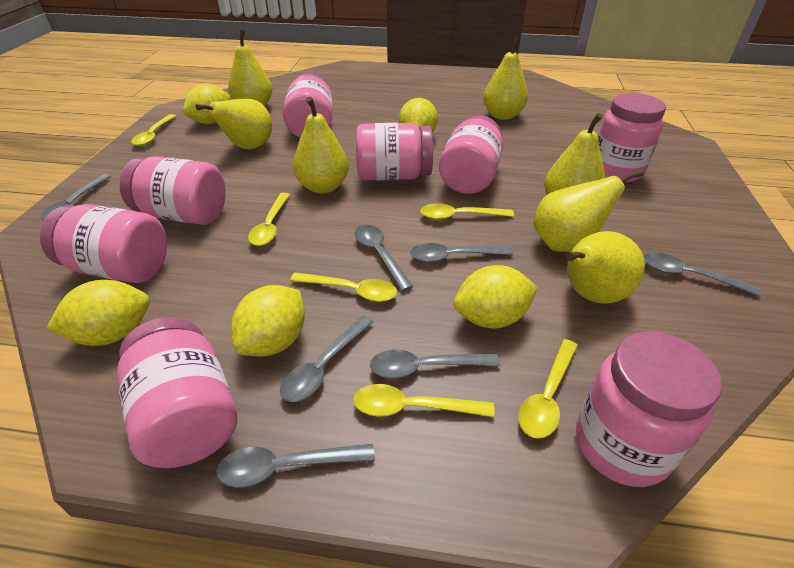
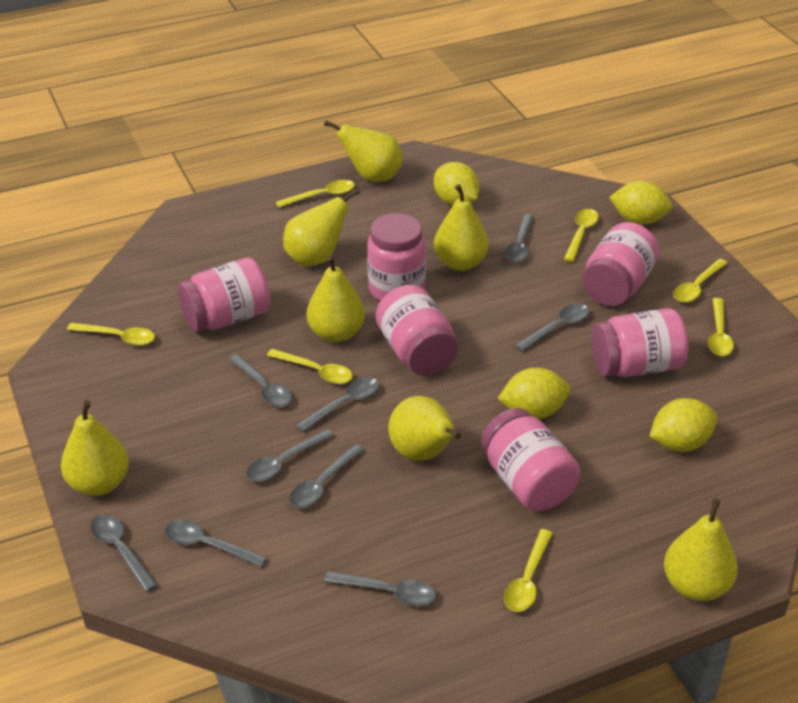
grey spoon: 7 -> 9
pink jar: 8 -> 6
yellow lemon: 5 -> 4
yellow spoon: 6 -> 7

